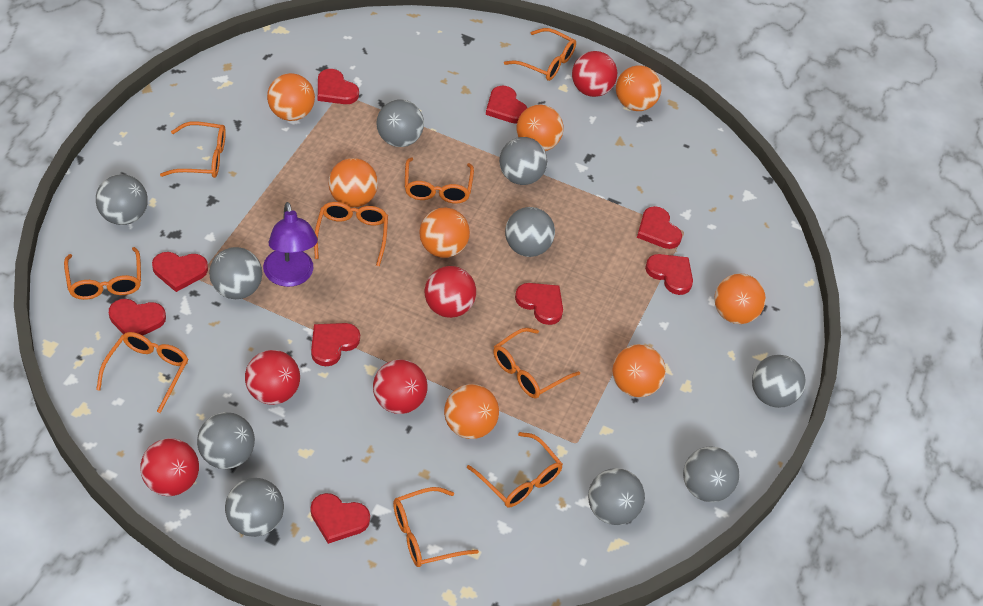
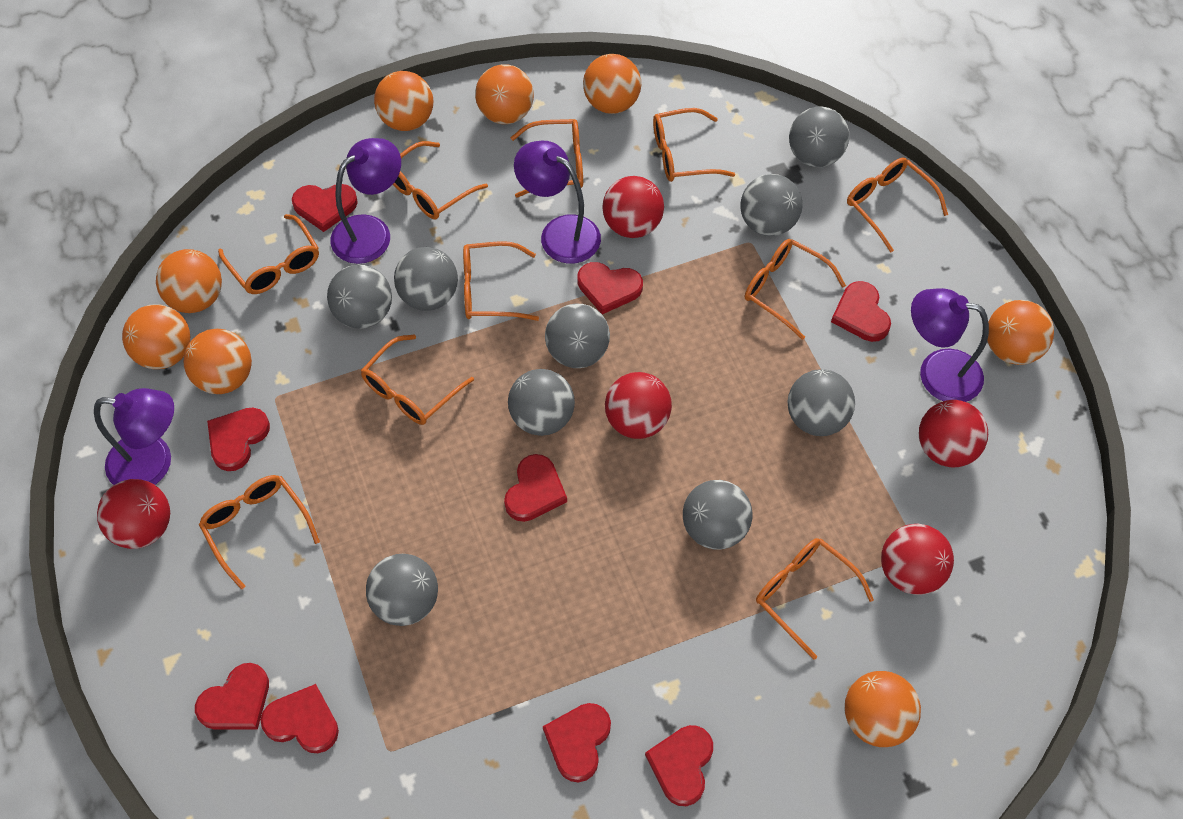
grey ball: 10 -> 9
orange glasses: 9 -> 10
purple lamp: 1 -> 4

